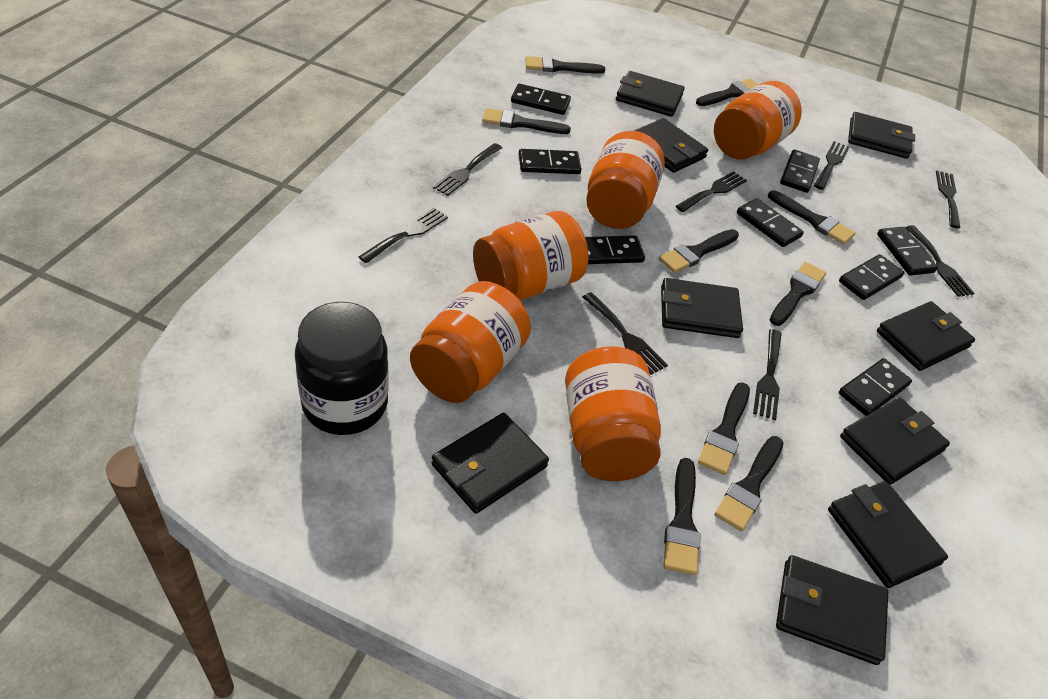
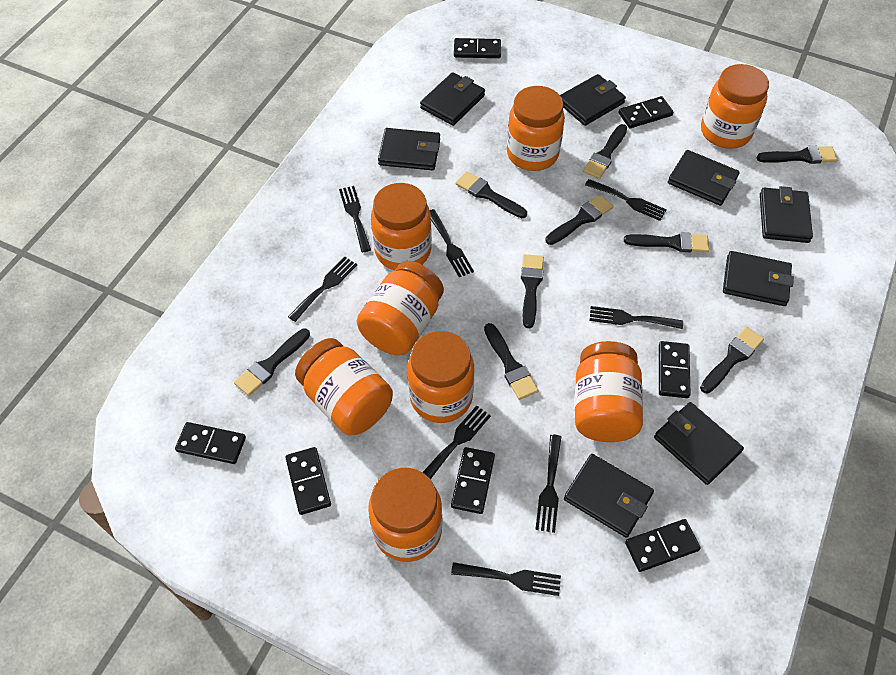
black domino: 8 -> 7
black jar: 1 -> 0
black wallet: 9 -> 8
orange jar: 5 -> 8

